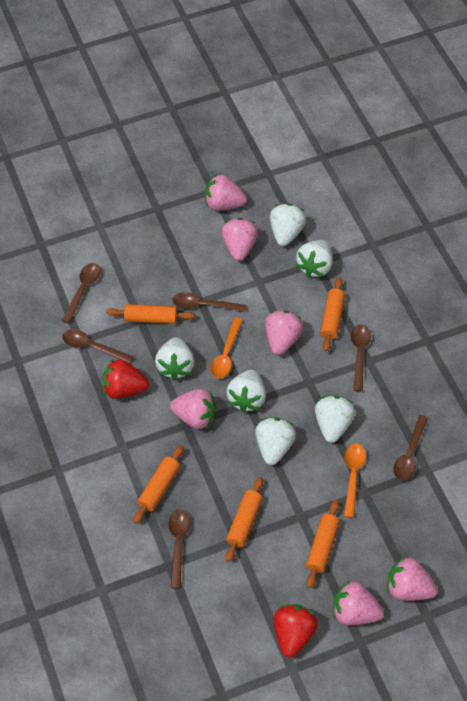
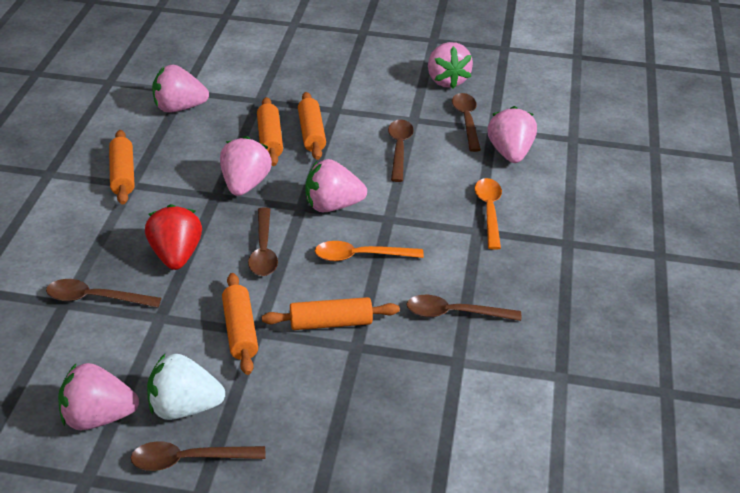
red strawberry: 2 -> 1
white strawberry: 6 -> 1

